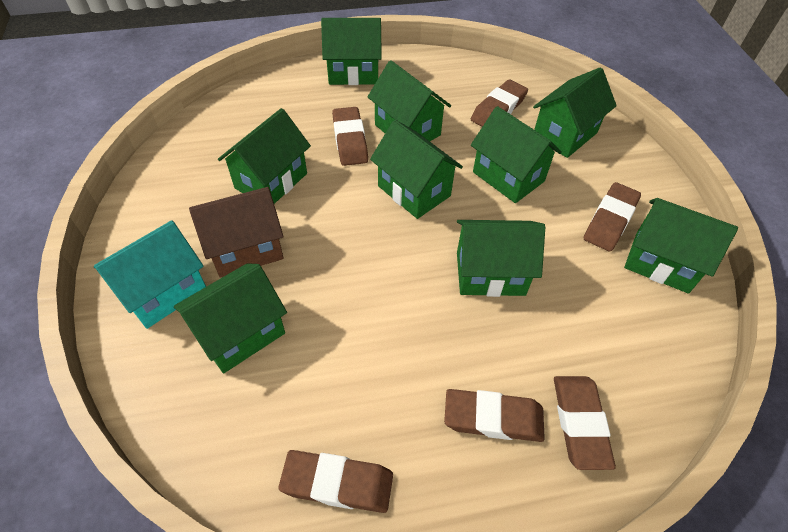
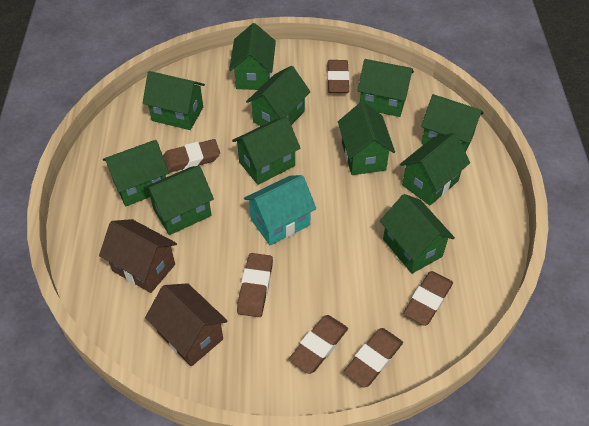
brown house: 1 -> 2
green house: 9 -> 11

